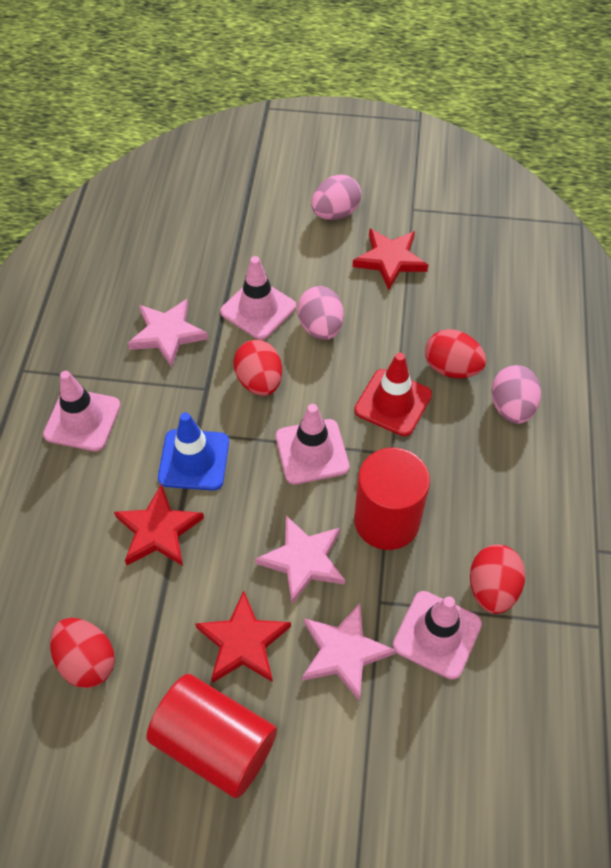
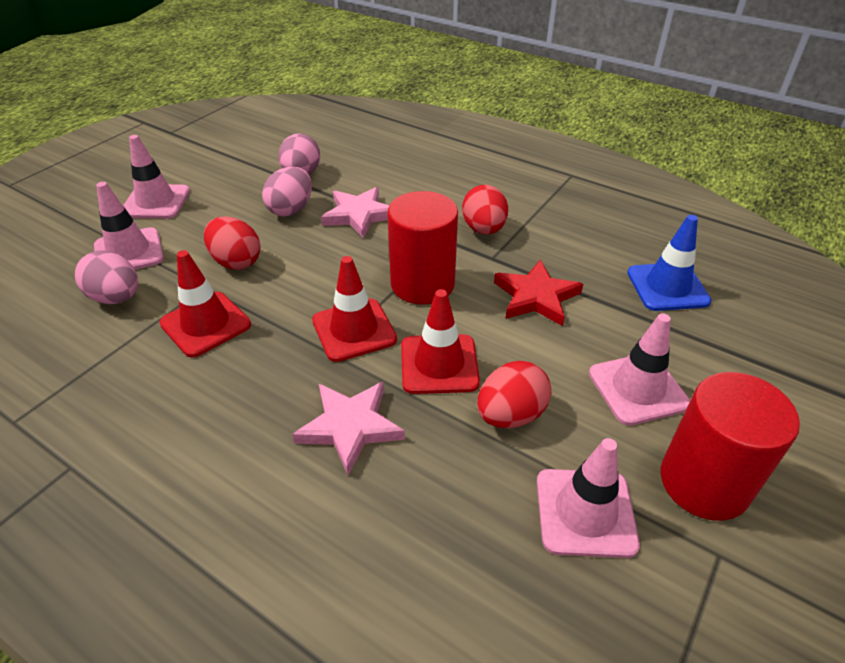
pink star: 3 -> 2
red egg: 4 -> 3
red star: 3 -> 1
red traffic cone: 1 -> 3

